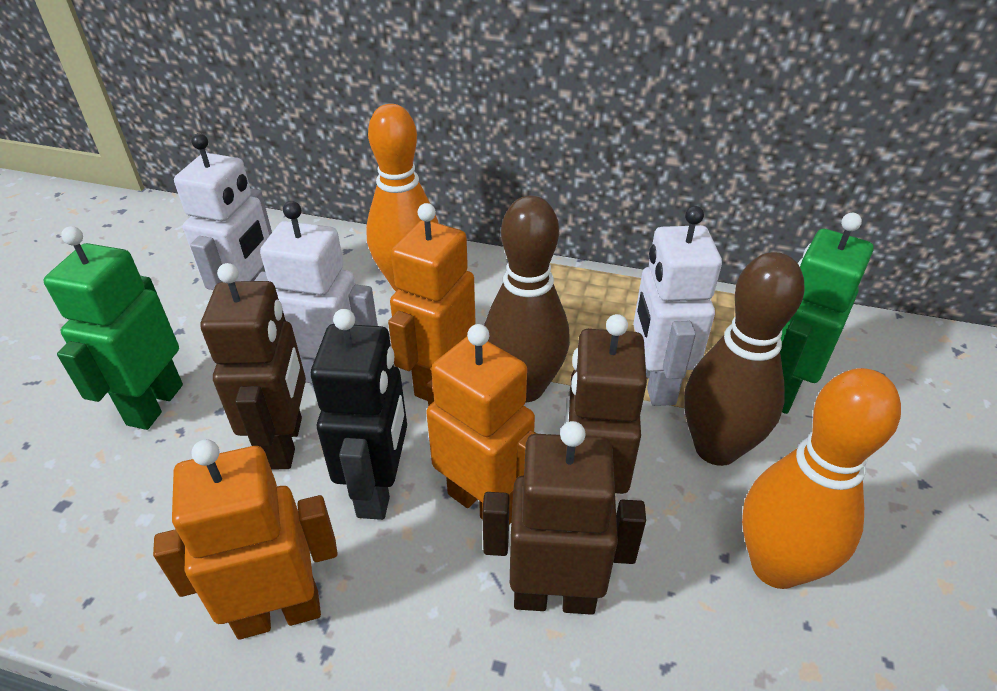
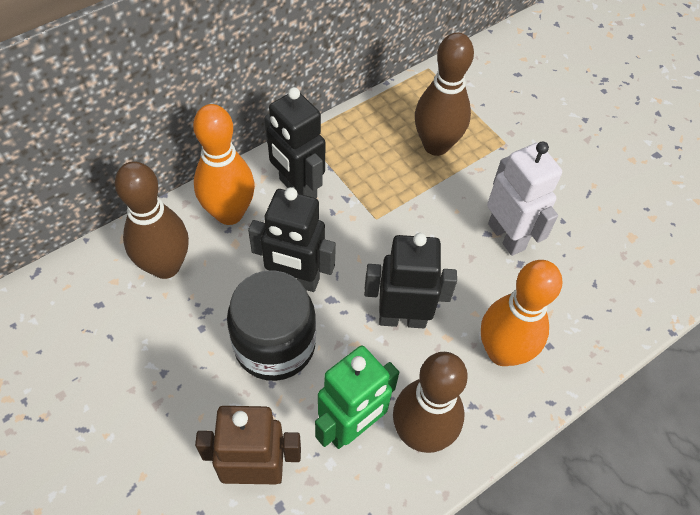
black jar: 0 -> 1
black robot: 1 -> 3
brown bowling pin: 2 -> 3
brown robot: 3 -> 1
green robot: 2 -> 1
orange robot: 3 -> 0
white robot: 3 -> 1

